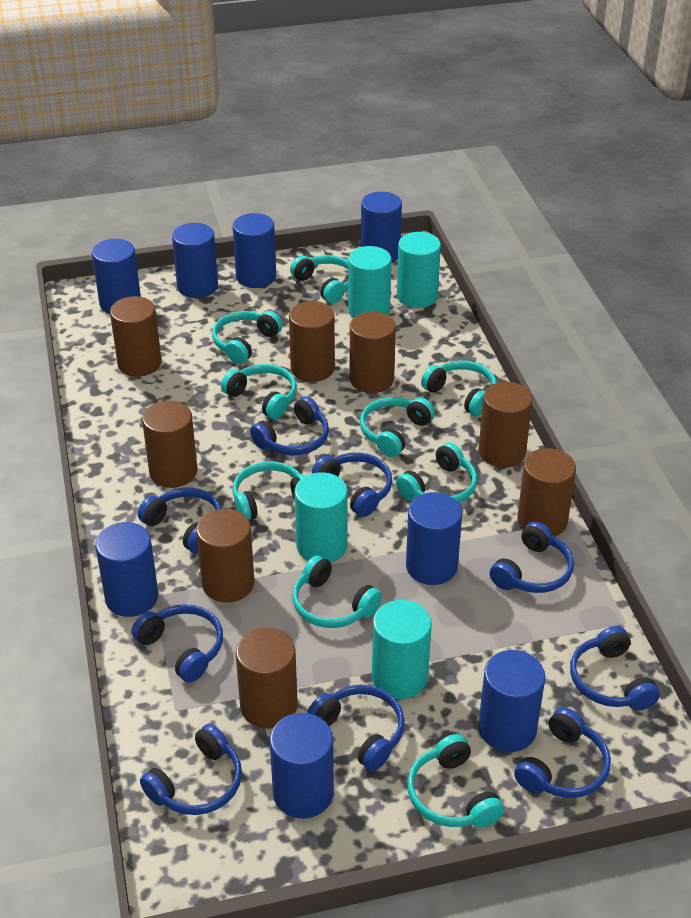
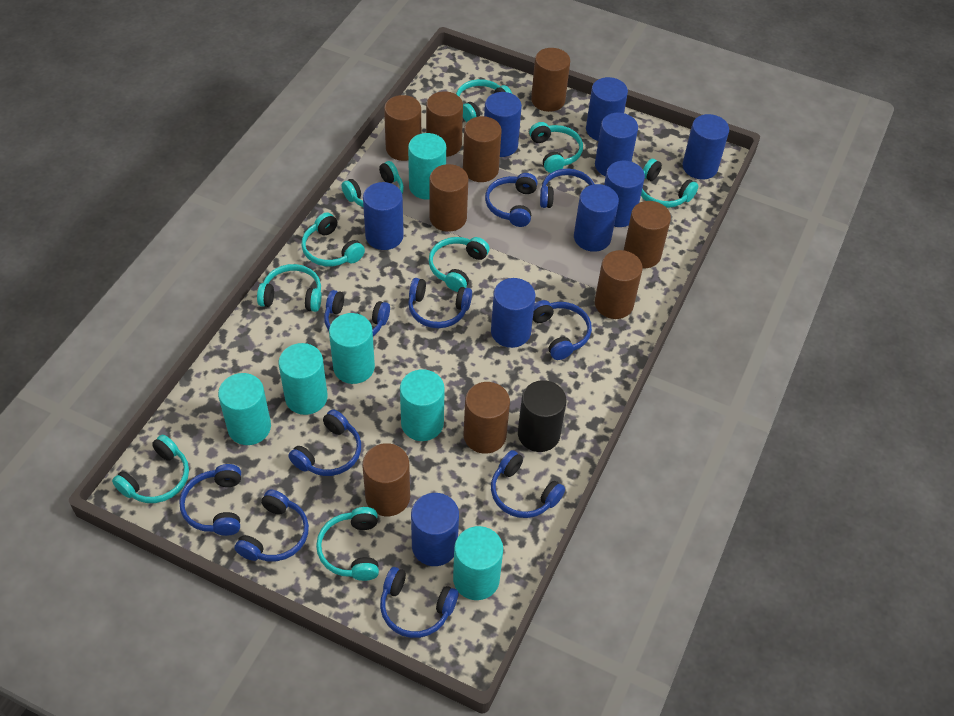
black cylinder: 0 -> 1
blue cylinder: 8 -> 9
blue headphones: 9 -> 10
brown cylinder: 8 -> 9
turquoise cylinder: 4 -> 6

